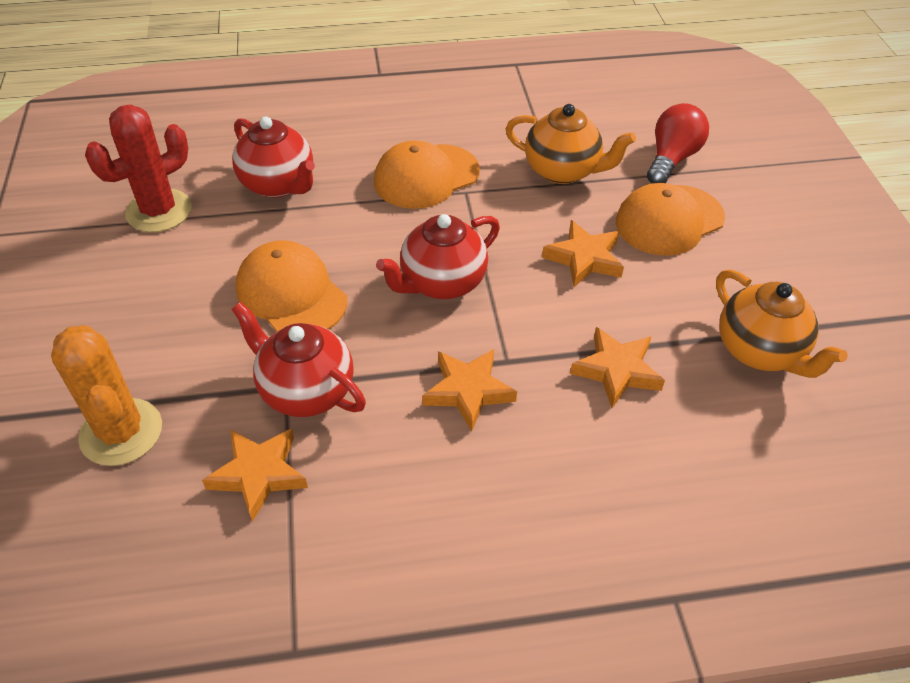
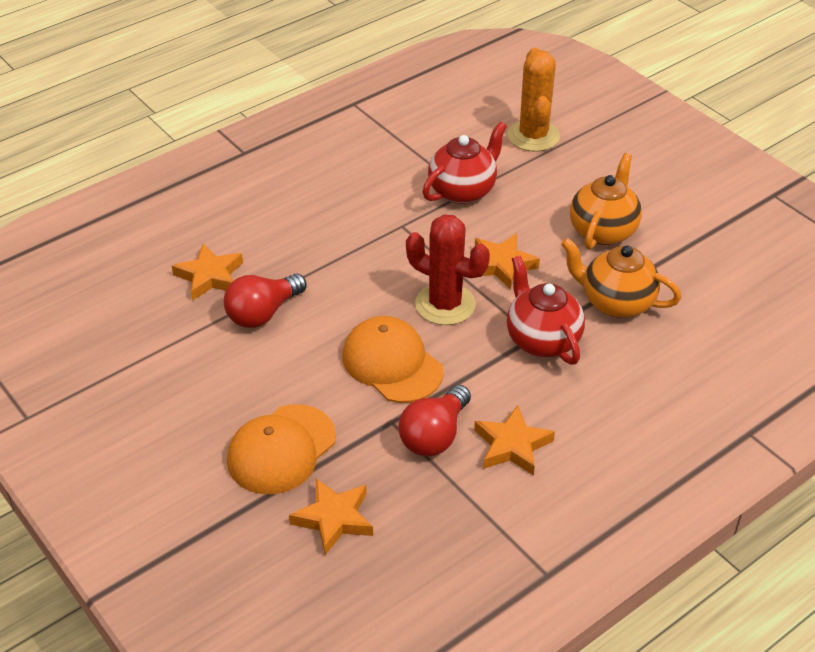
orange cap: 3 -> 2
red light bulb: 1 -> 2
red teapot: 3 -> 2

